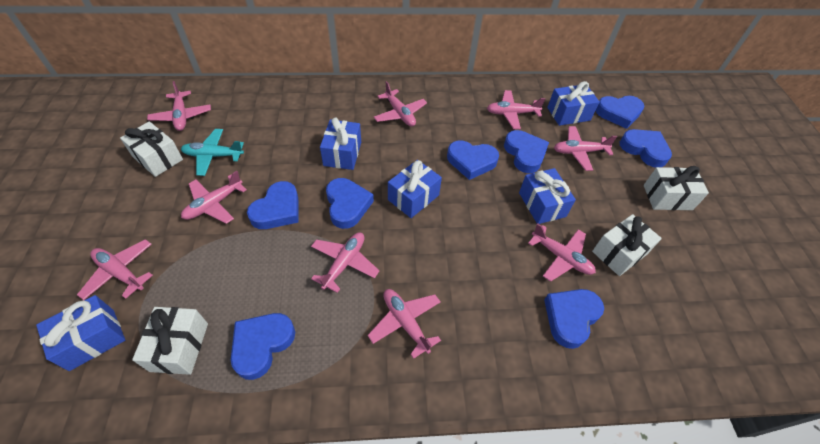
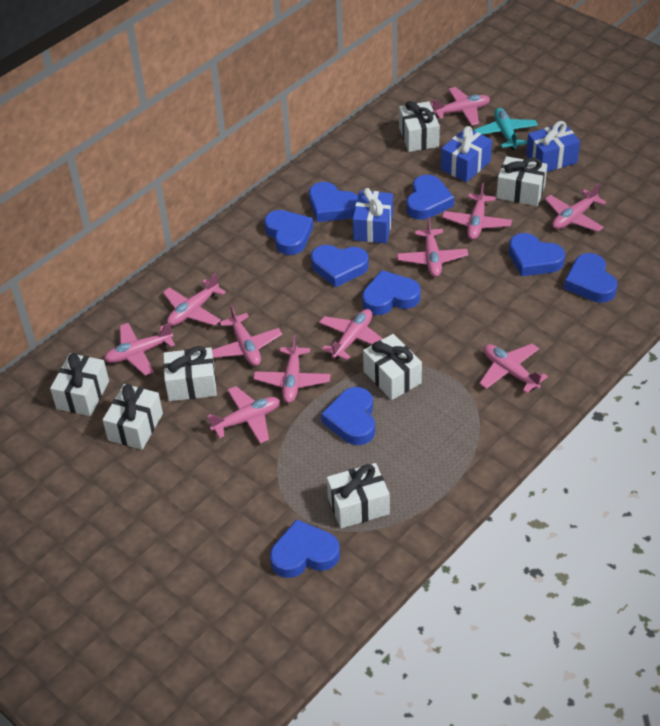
blue gift: 5 -> 3
blue heart: 8 -> 9
pink plane: 9 -> 11
white gift: 4 -> 7

